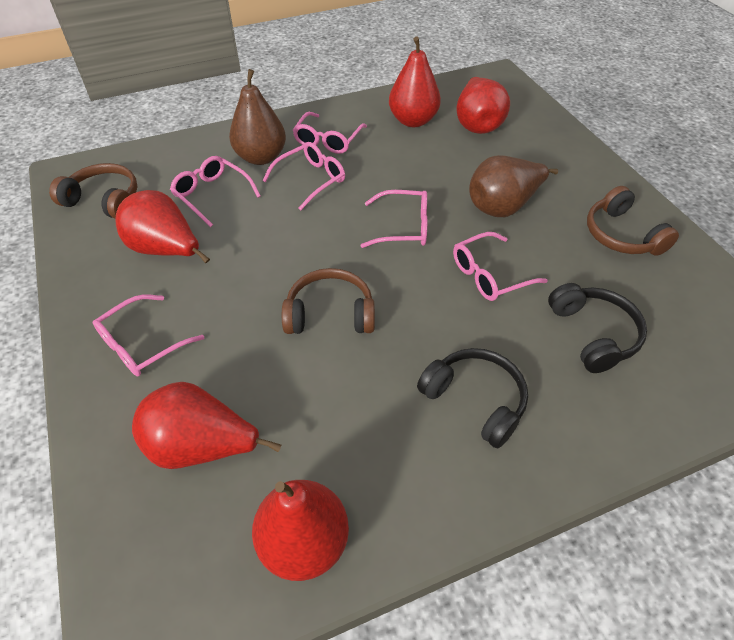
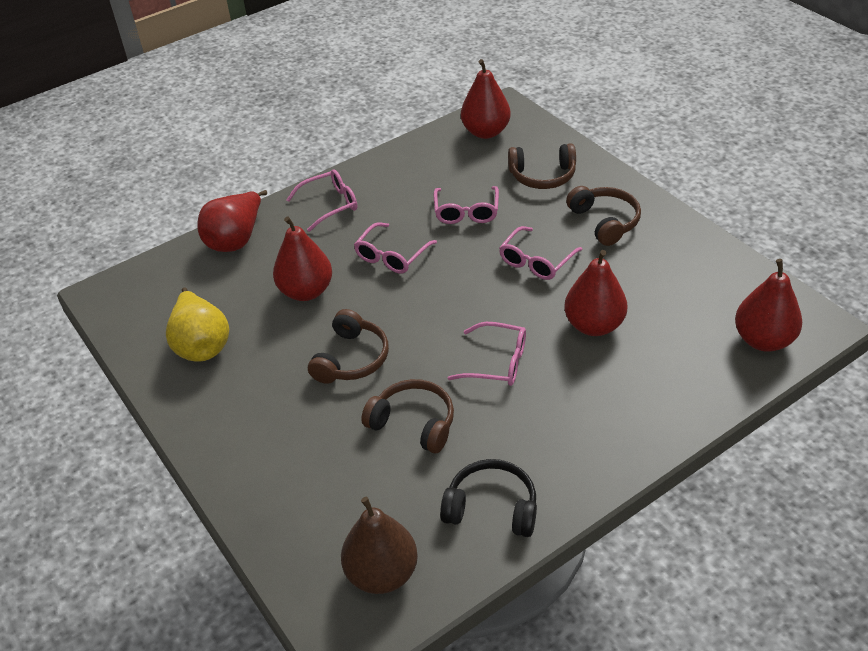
black headphones: 2 -> 1
brown headphones: 3 -> 4
brown pear: 2 -> 1
pink glasses: 6 -> 5
yellow pear: 0 -> 1

